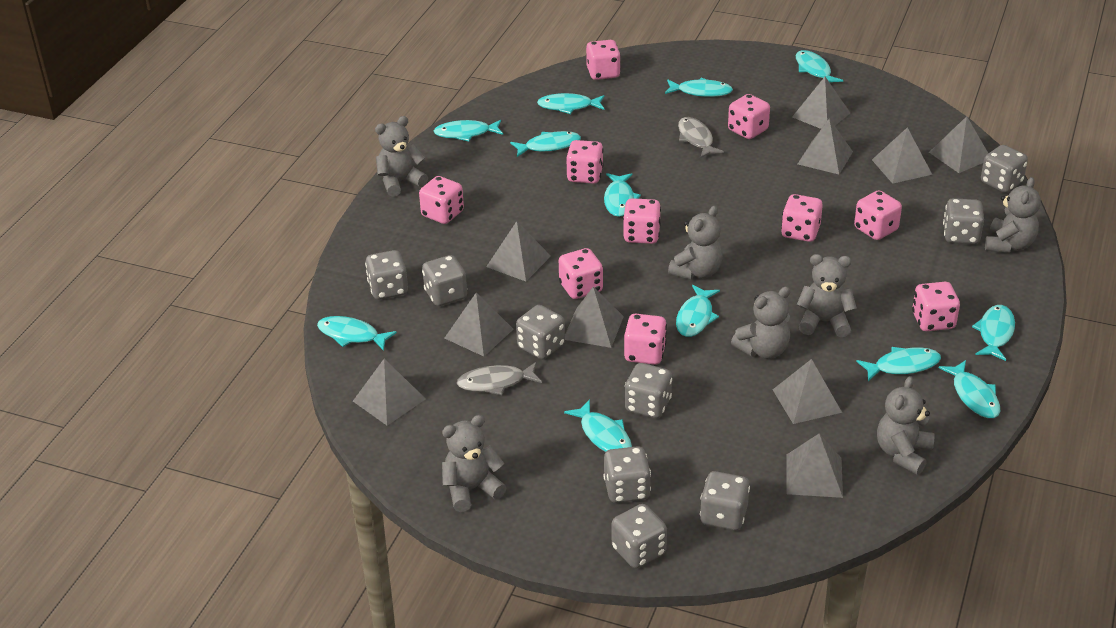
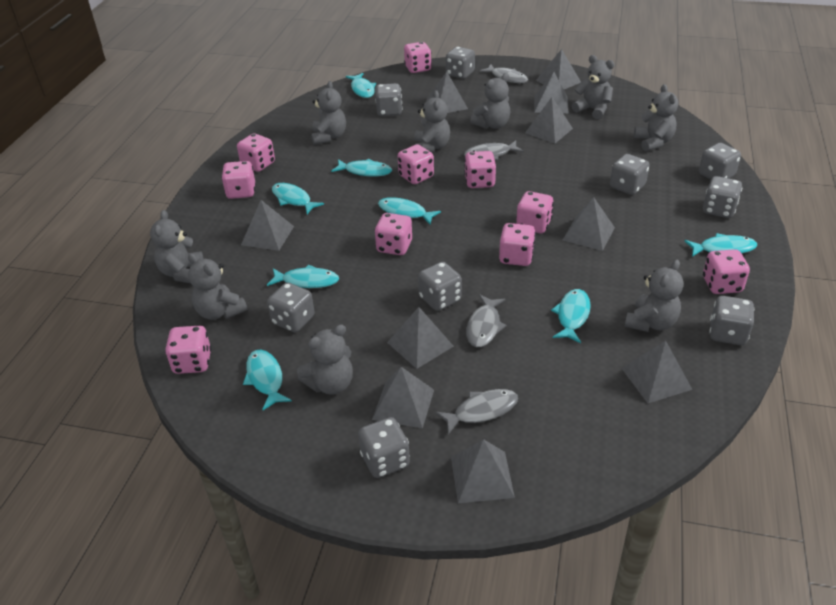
grey fish: 2 -> 4
grey teddy bear: 7 -> 9
turquoise fish: 12 -> 8

